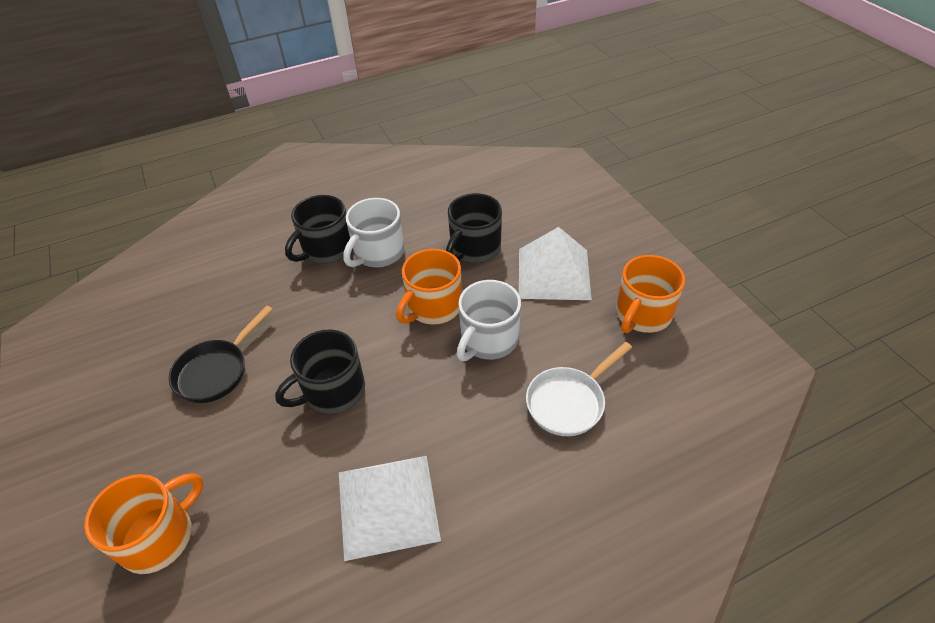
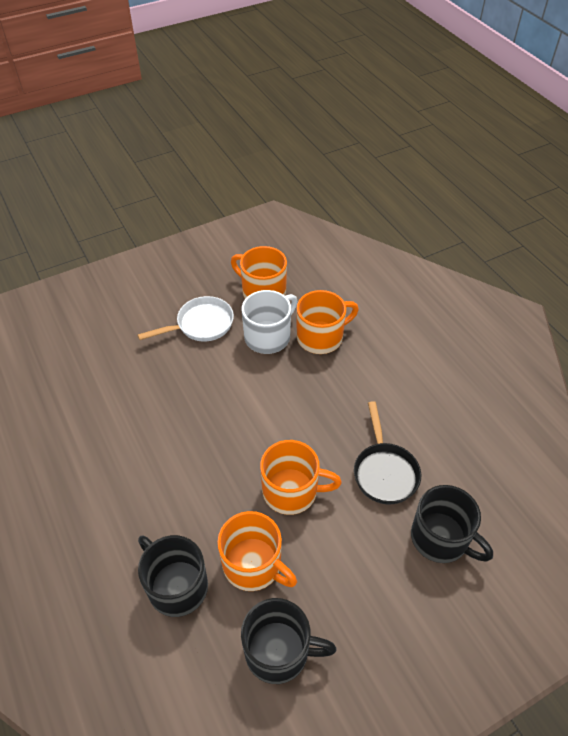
orange mug: 3 -> 4
white mug: 2 -> 1
white pyramid: 2 -> 0

